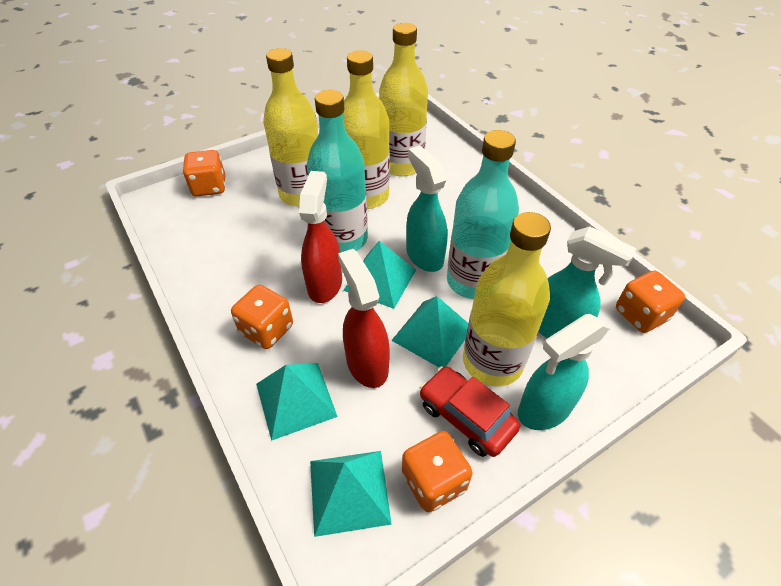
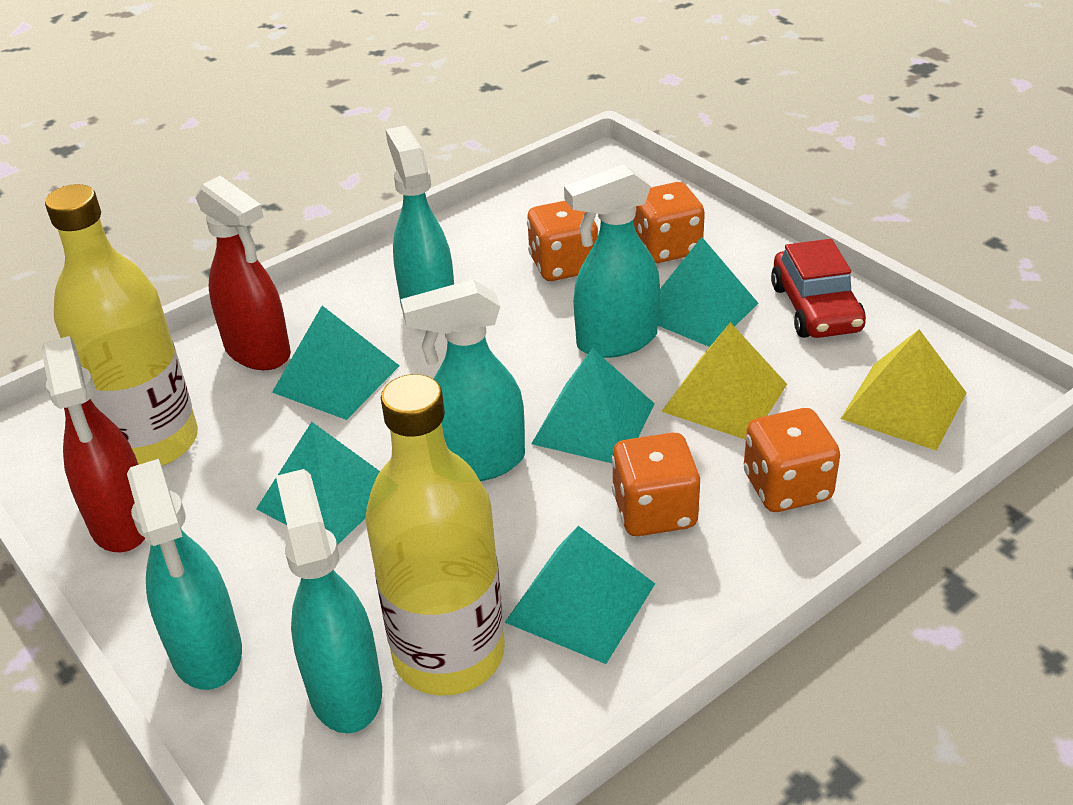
turquoise bottle: 2 -> 0
turquoise pyramid: 4 -> 5
turquoise spray bottle: 3 -> 5
yellow bottle: 4 -> 2
yellow pyramid: 0 -> 2

